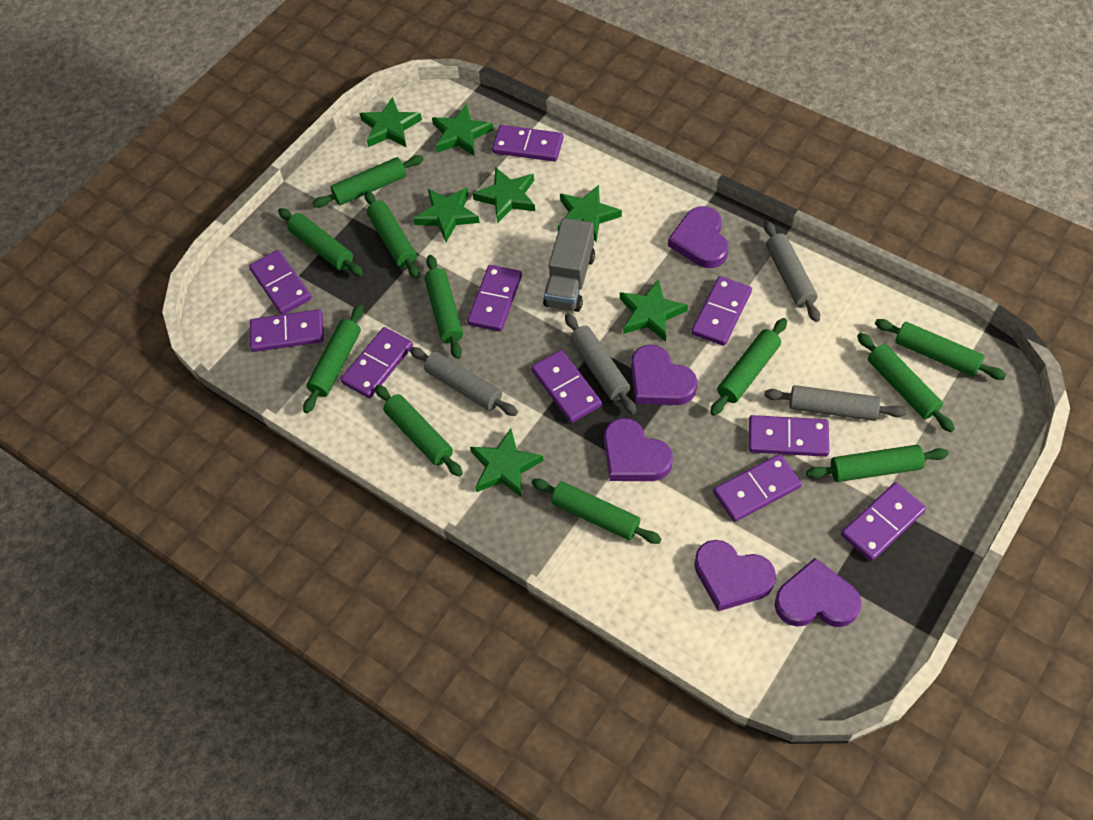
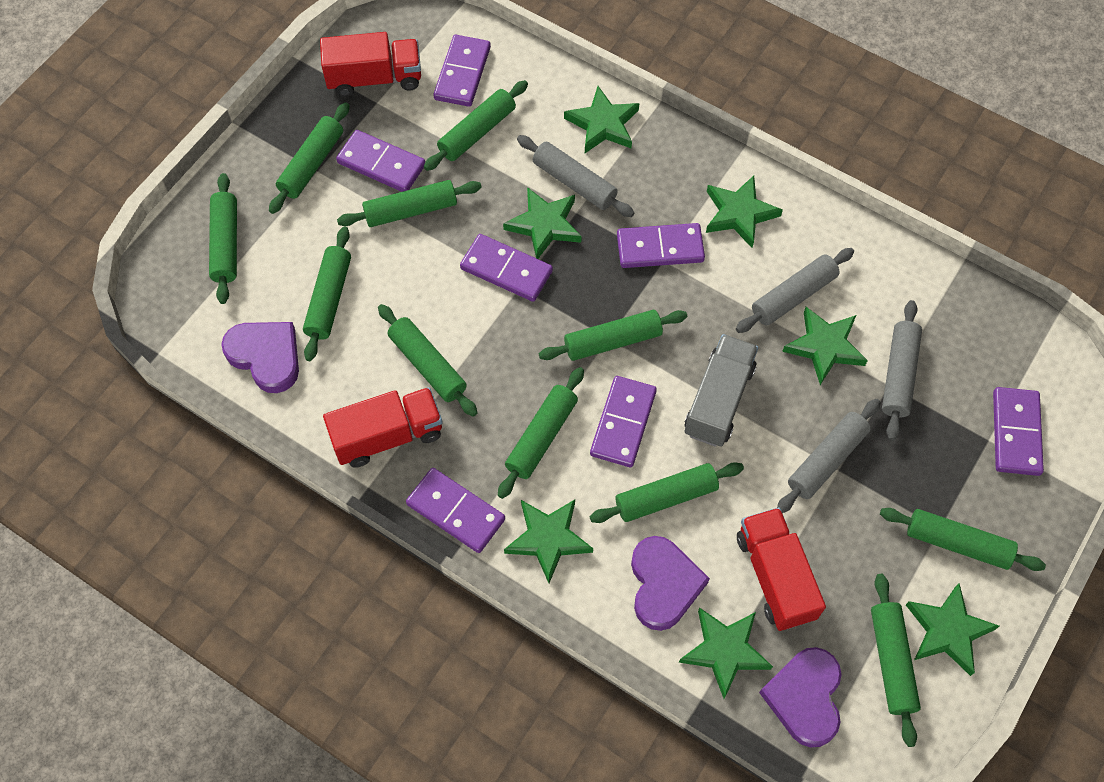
purple domino: 10 -> 7
purple heart: 5 -> 3
red truck: 0 -> 3

